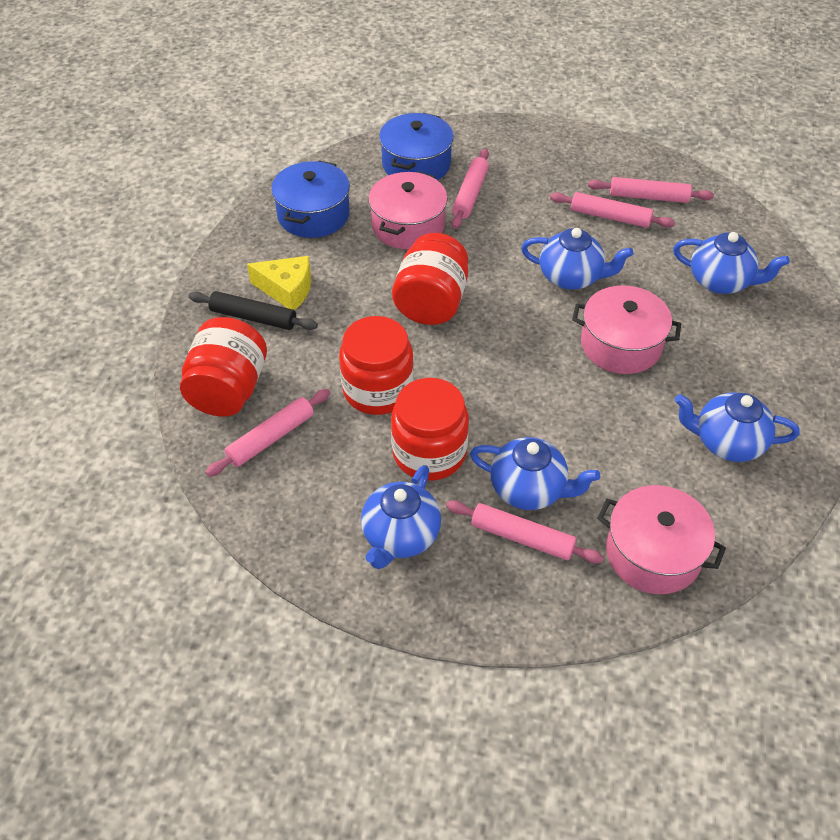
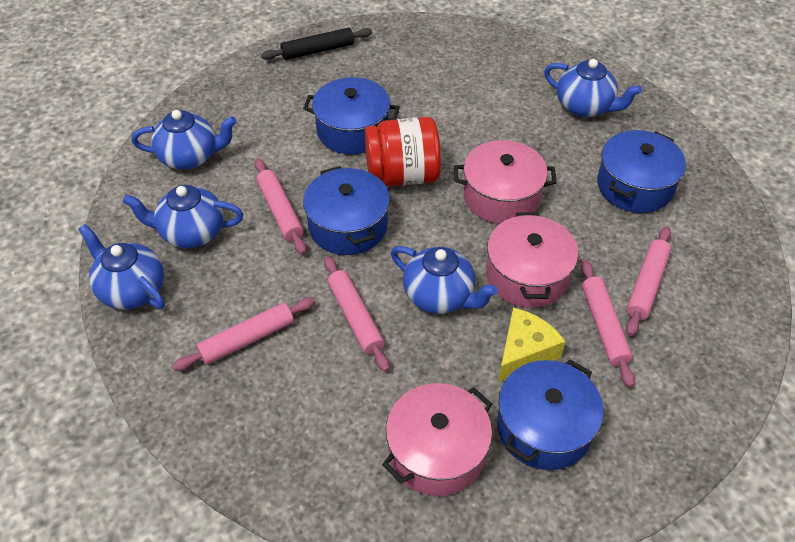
blue pot: 2 -> 4
red jar: 4 -> 1

